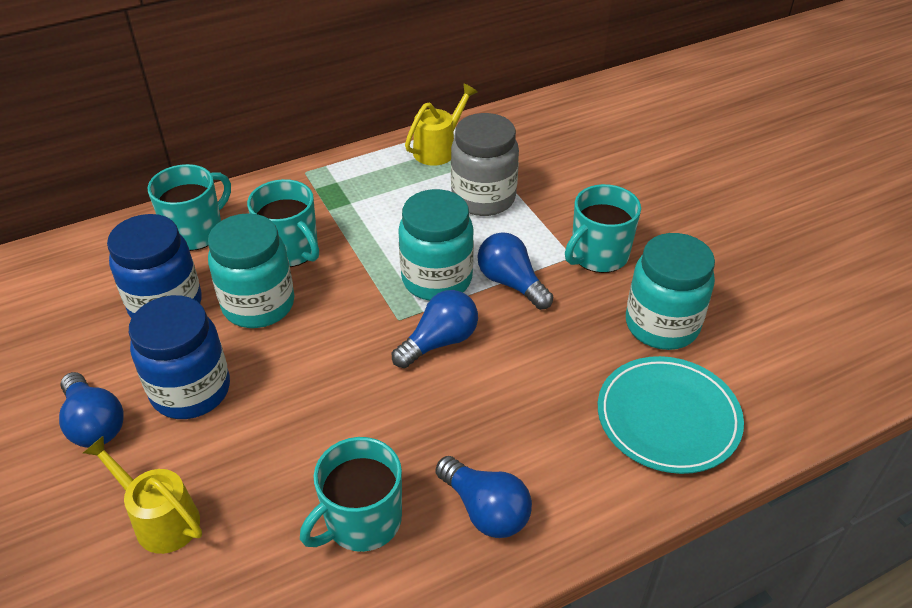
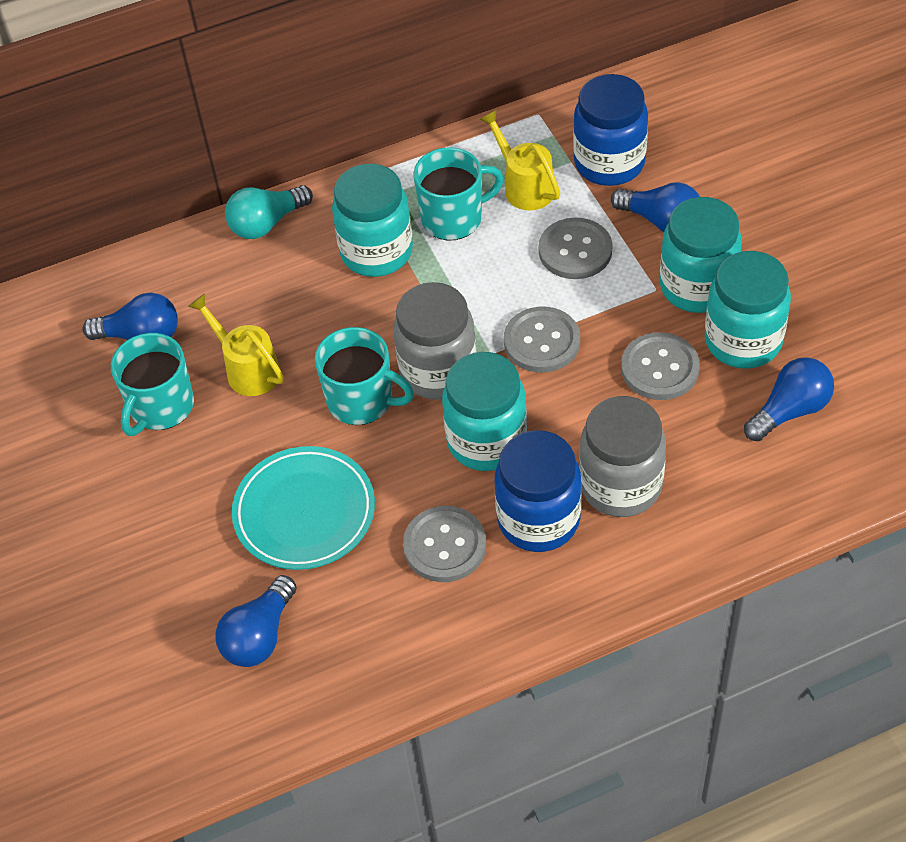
grey button: 0 -> 4
grey jar: 1 -> 2
turquoise jar: 3 -> 4
turquoise light bulb: 0 -> 1
turquoise mug: 4 -> 3

